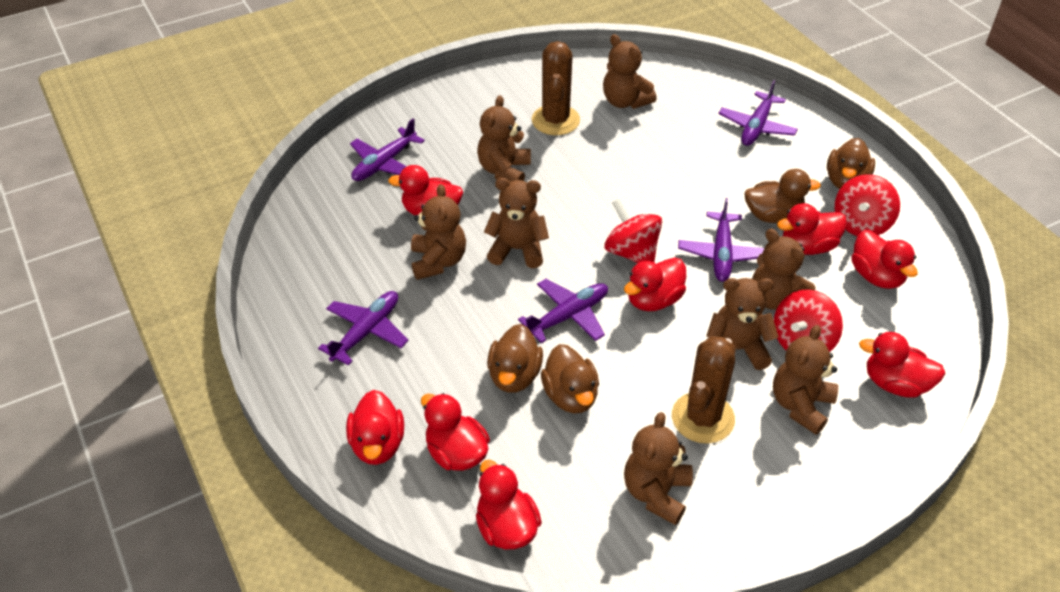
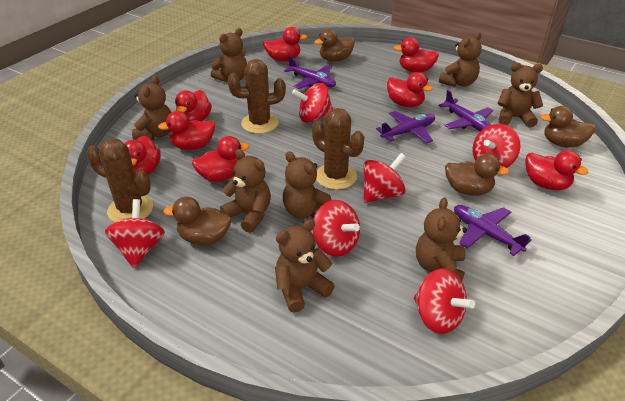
brown cactus: 2 -> 3
purple plane: 5 -> 4
red spinning top: 3 -> 6

